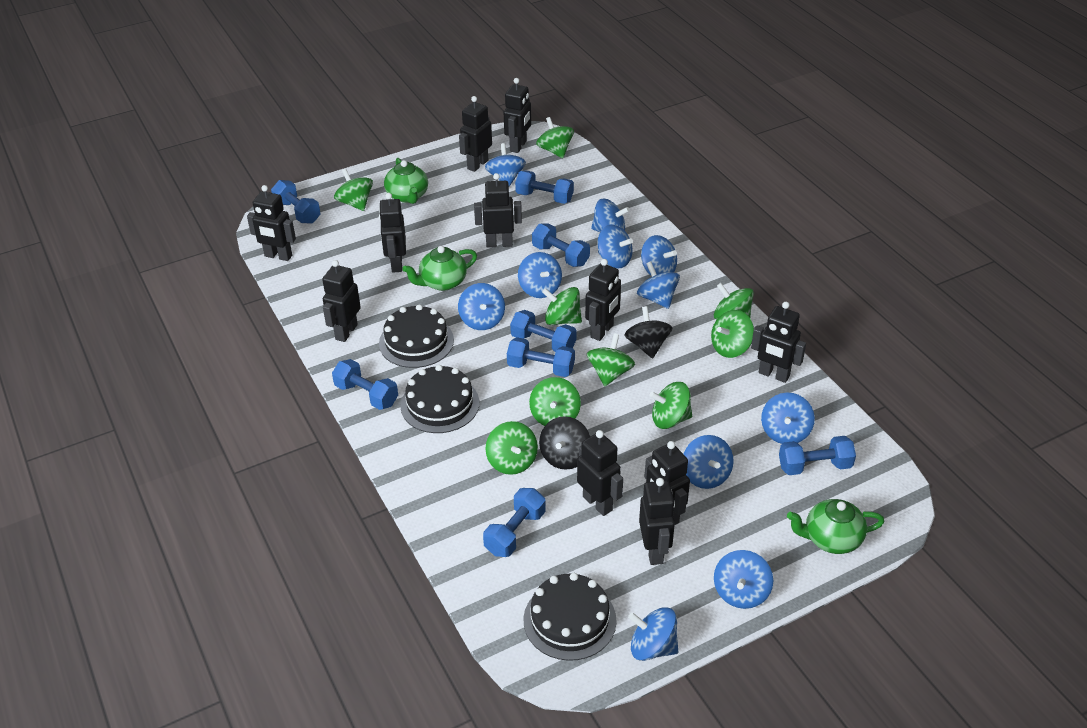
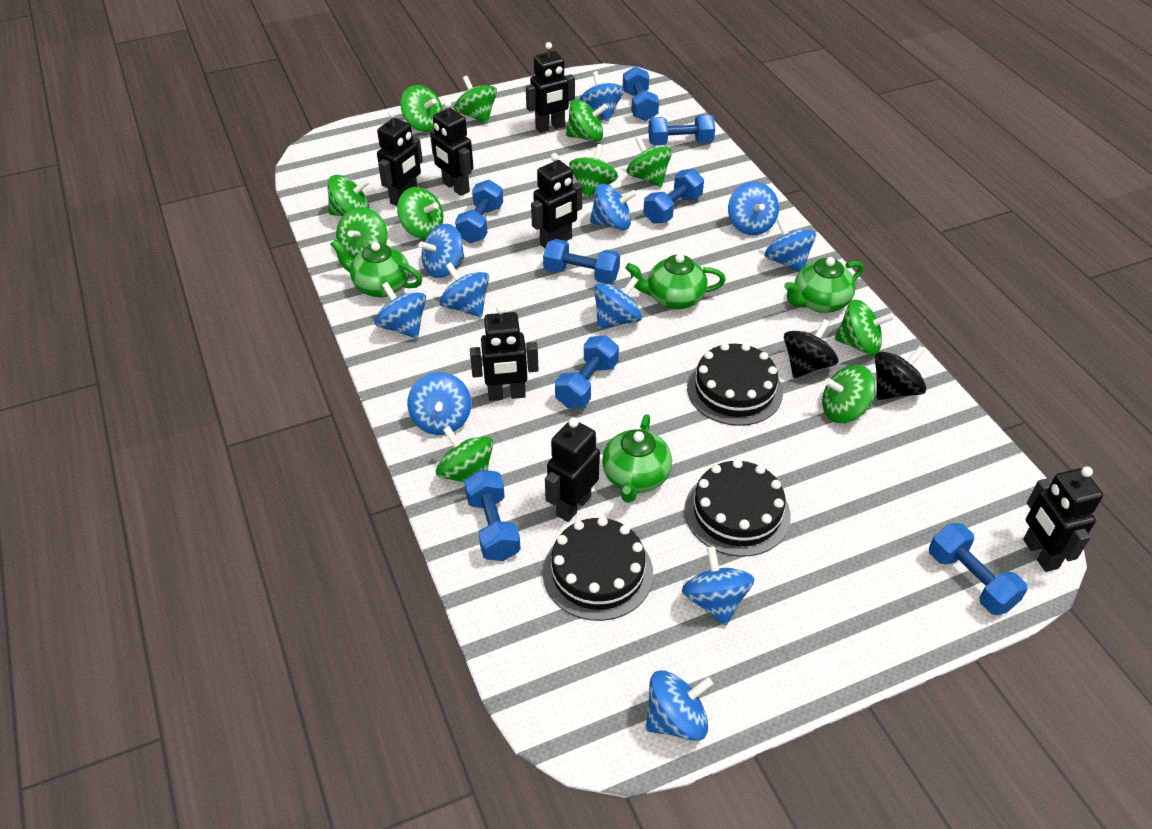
black robot: 11 -> 7
green spinning top: 9 -> 11
green teapot: 3 -> 4

